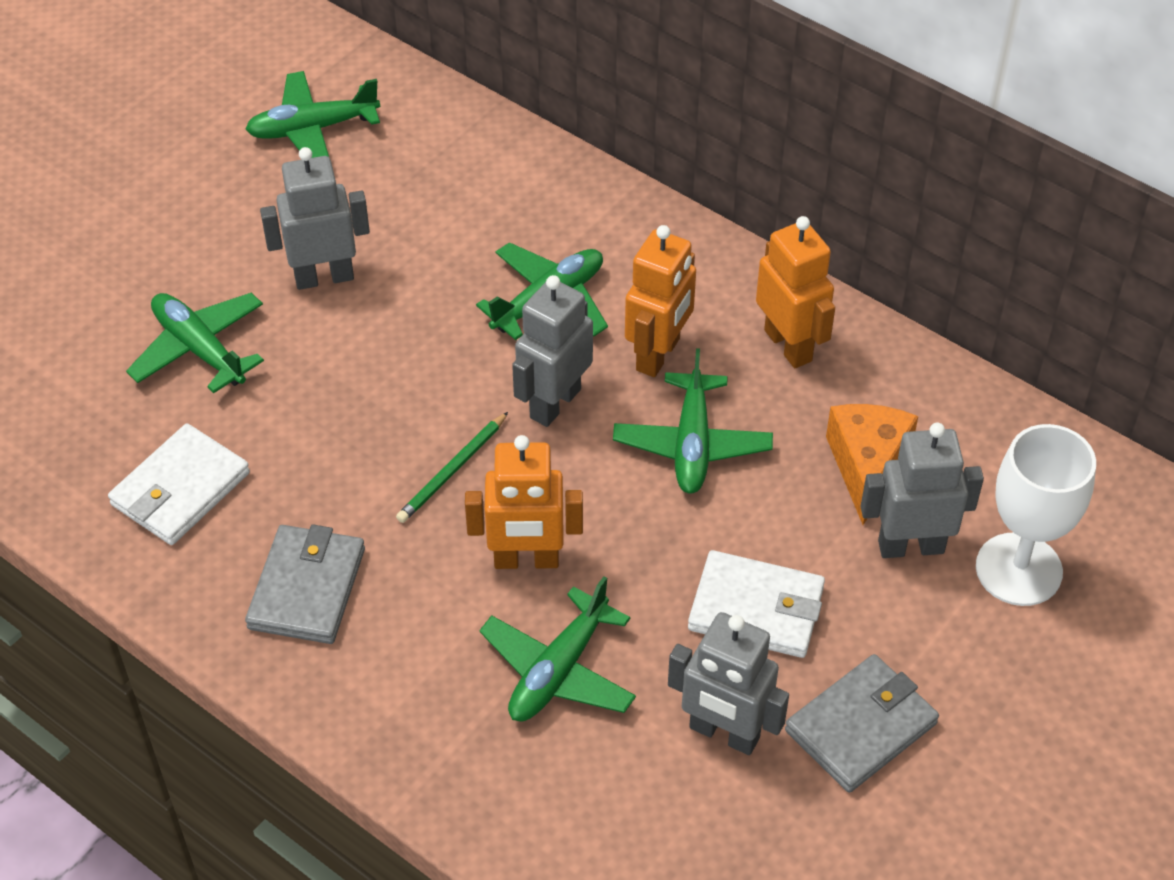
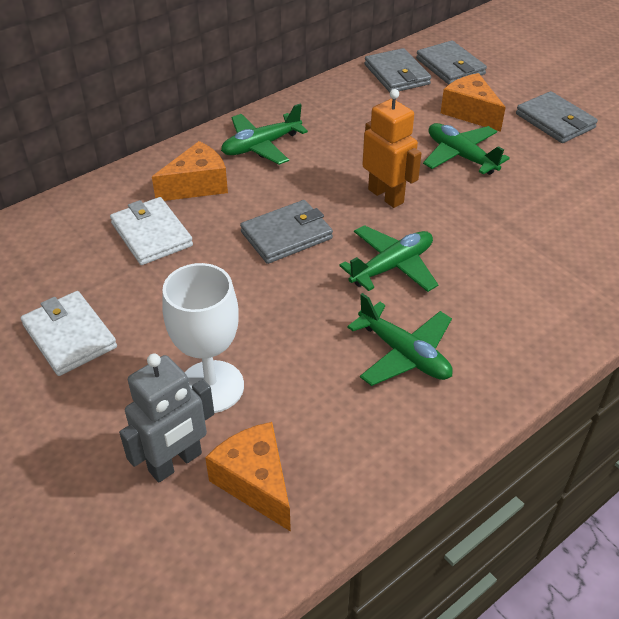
green pencil: 1 -> 0
green plane: 5 -> 4
grey robot: 4 -> 1
grey wallet: 2 -> 4
orange cheese: 1 -> 3
orange robot: 3 -> 1

